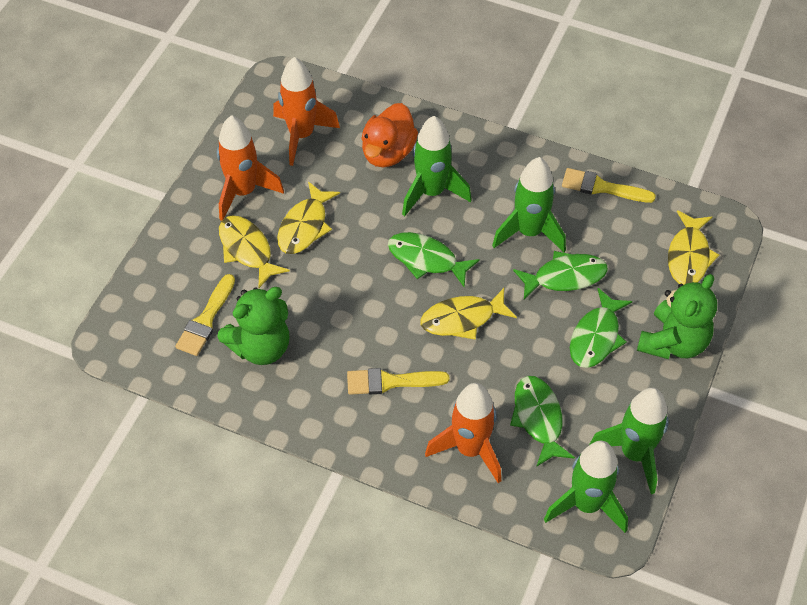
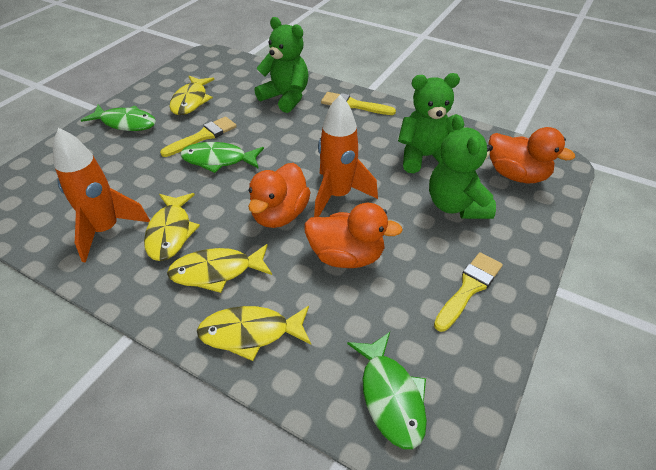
green fish: 4 -> 3
green rocket: 4 -> 0
green teddy bear: 2 -> 3
orange duck: 1 -> 3
orange rocket: 3 -> 2

